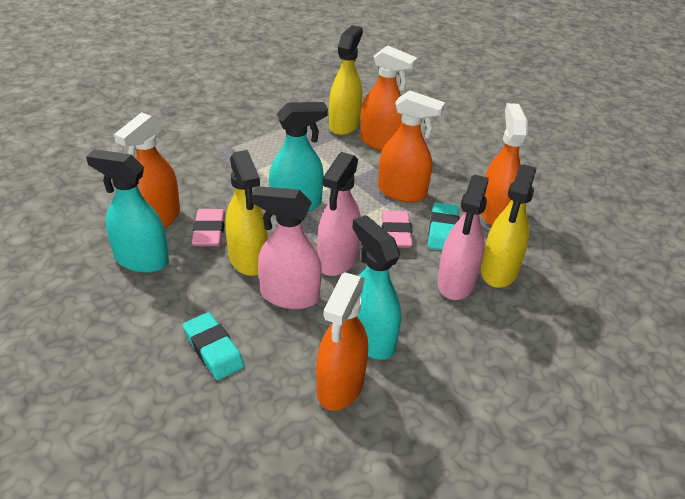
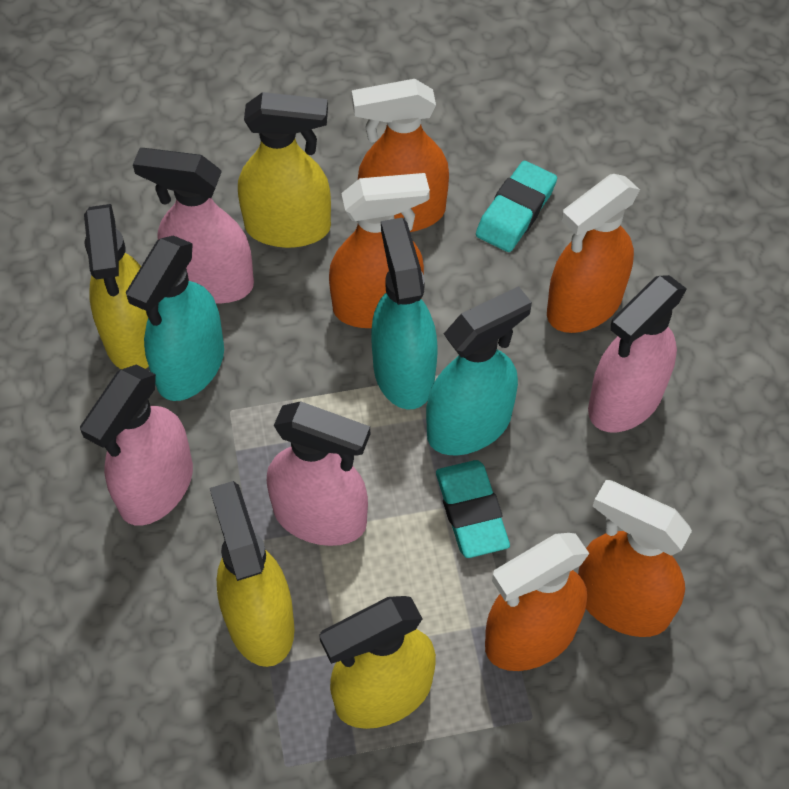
pink eraser: 2 -> 0
pink spray bottle: 3 -> 4
yellow spray bottle: 3 -> 4

